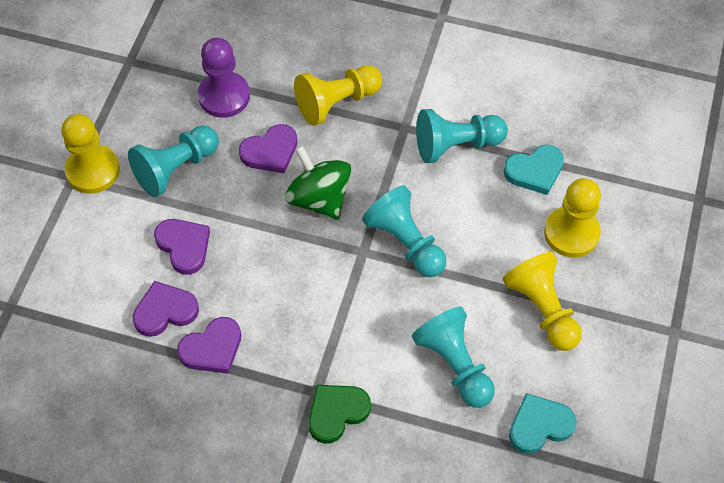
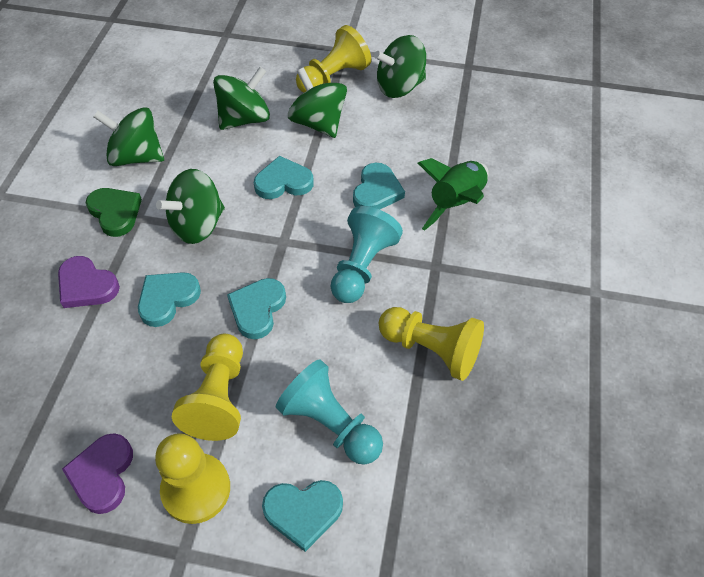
green rocket: 0 -> 1
green spinning top: 1 -> 5
purple heart: 4 -> 2
purple pawn: 1 -> 0
turquoise heart: 2 -> 5
turquoise pawn: 4 -> 2

